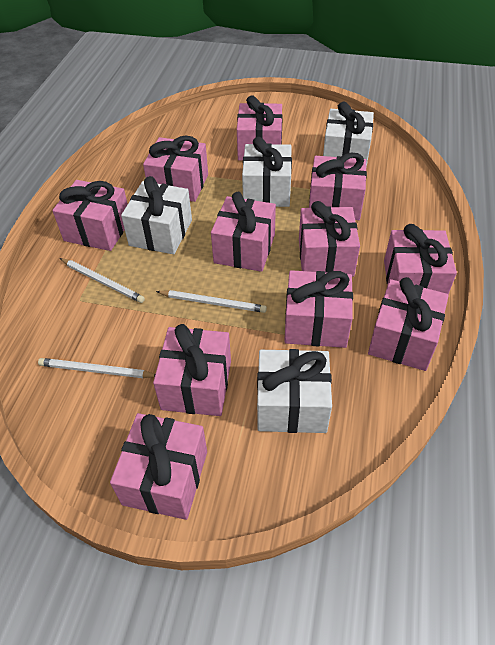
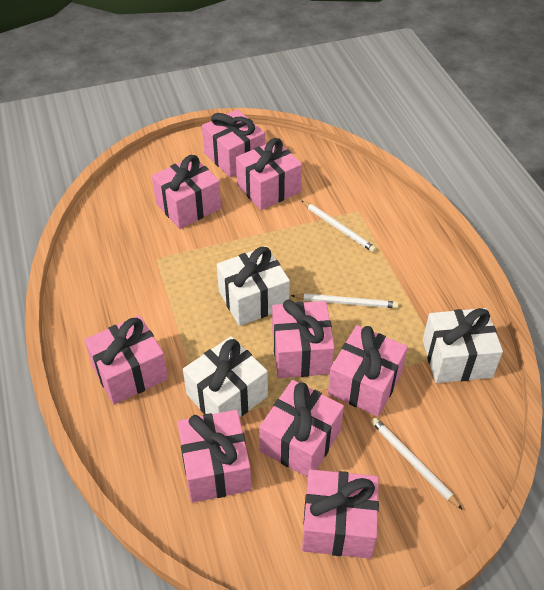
pink gift: 11 -> 9
white gift: 4 -> 3

